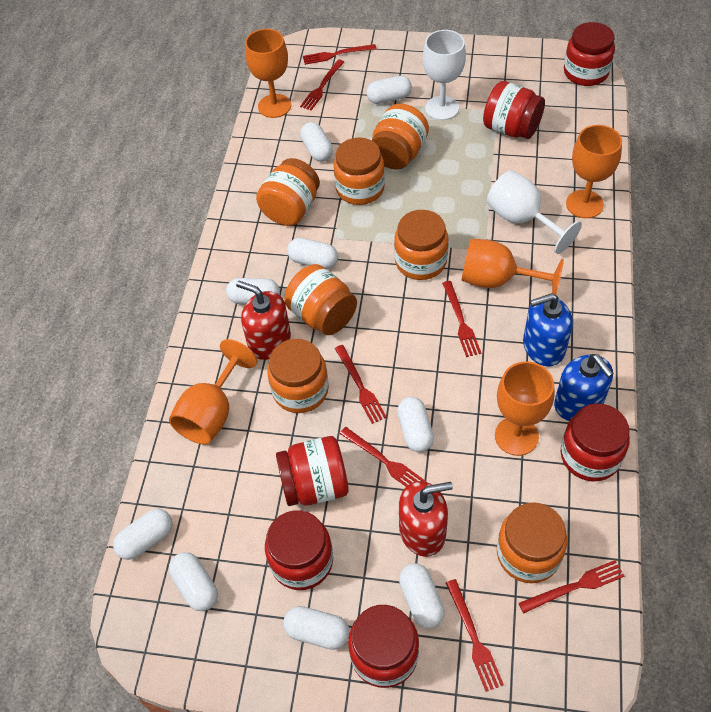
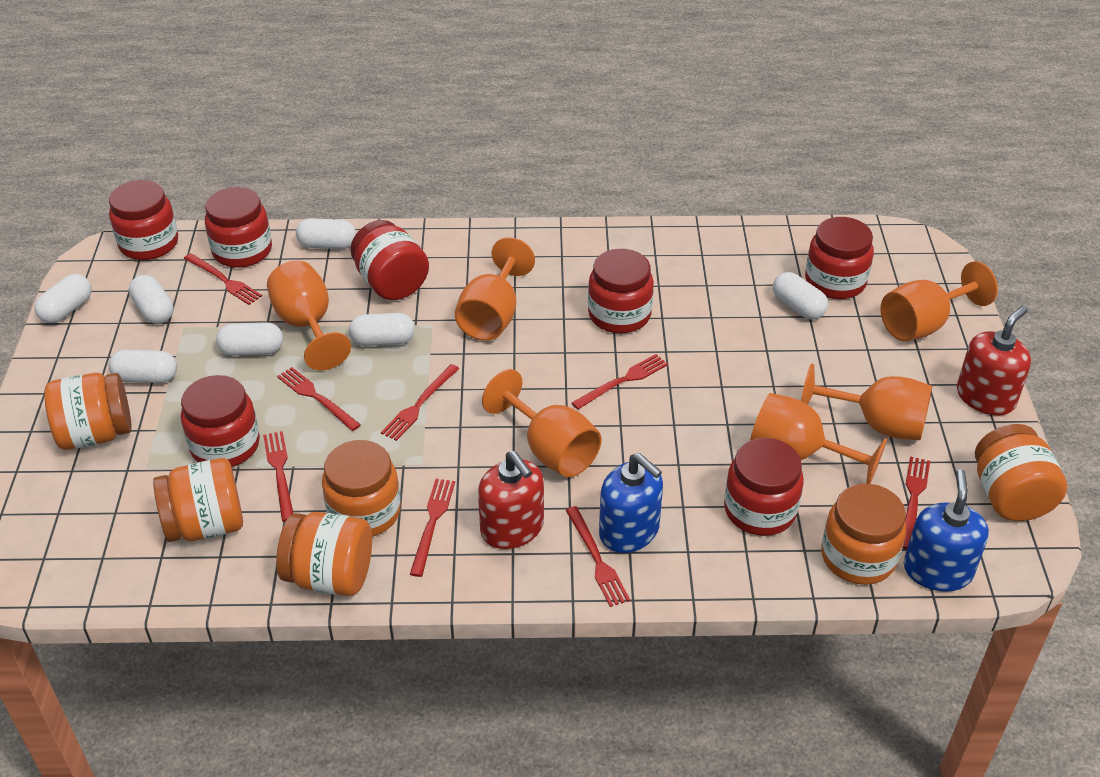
orange goblet: 5 -> 6
orange jar: 7 -> 6
red fork: 7 -> 8
red jar: 6 -> 7
white capsule: 9 -> 7
white goblet: 2 -> 0

